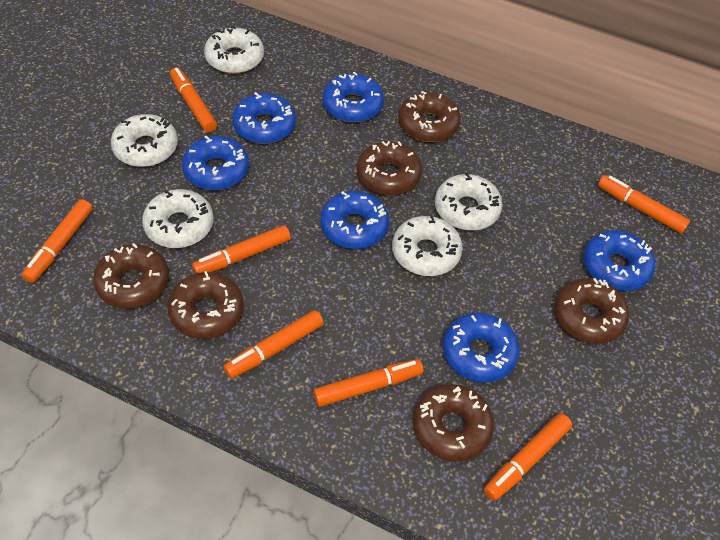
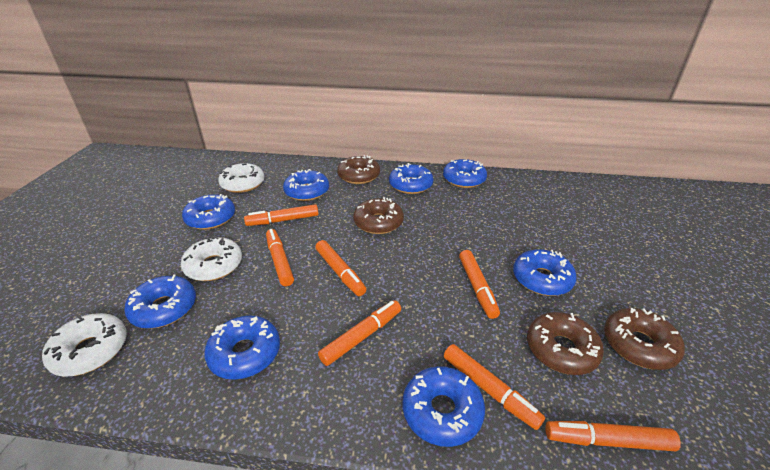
blue donut: 6 -> 8
brown donut: 6 -> 4
white donut: 5 -> 3

